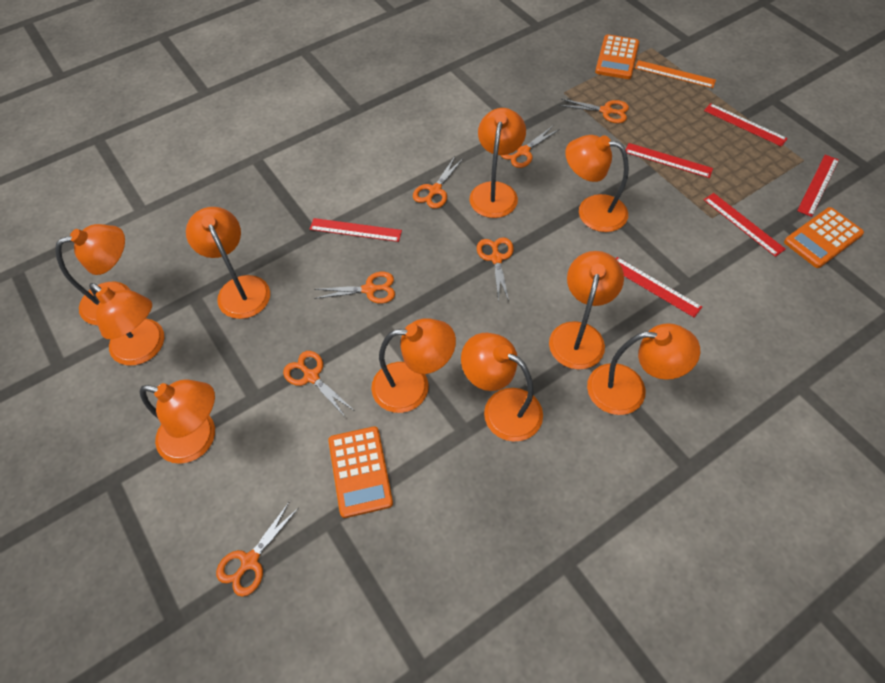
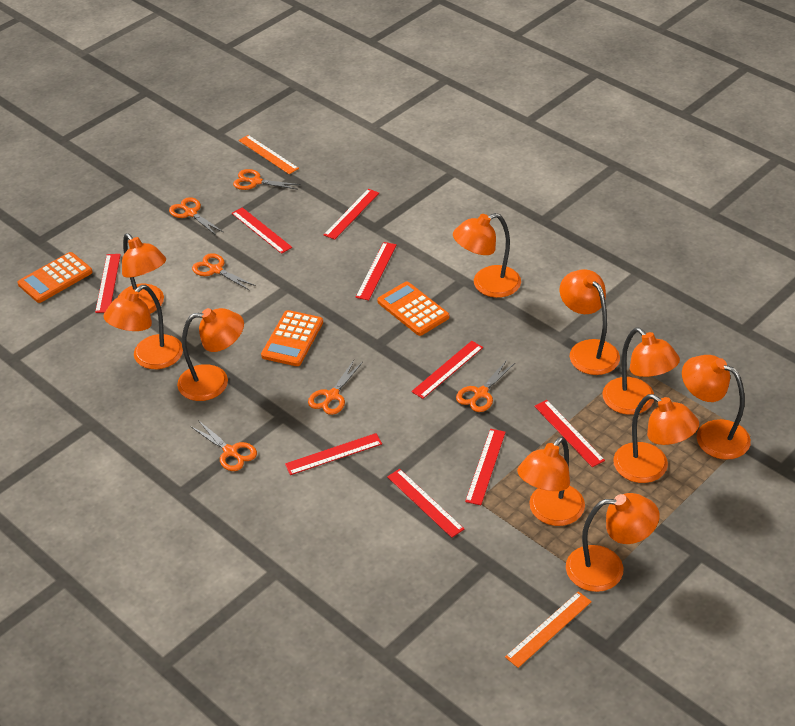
orange ruler: 1 -> 2
orange scissors: 7 -> 6
red ruler: 6 -> 9

